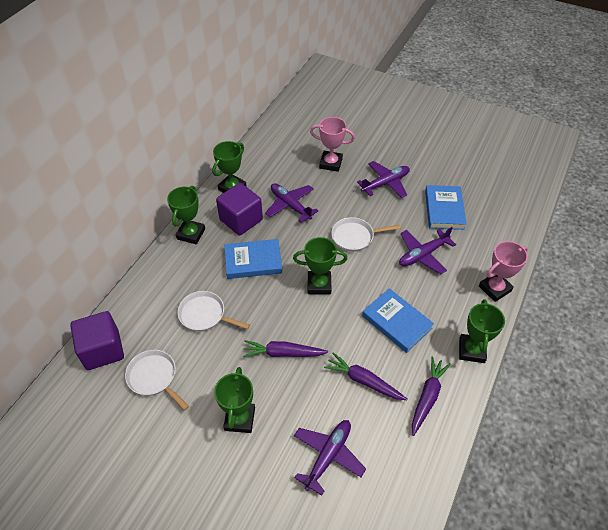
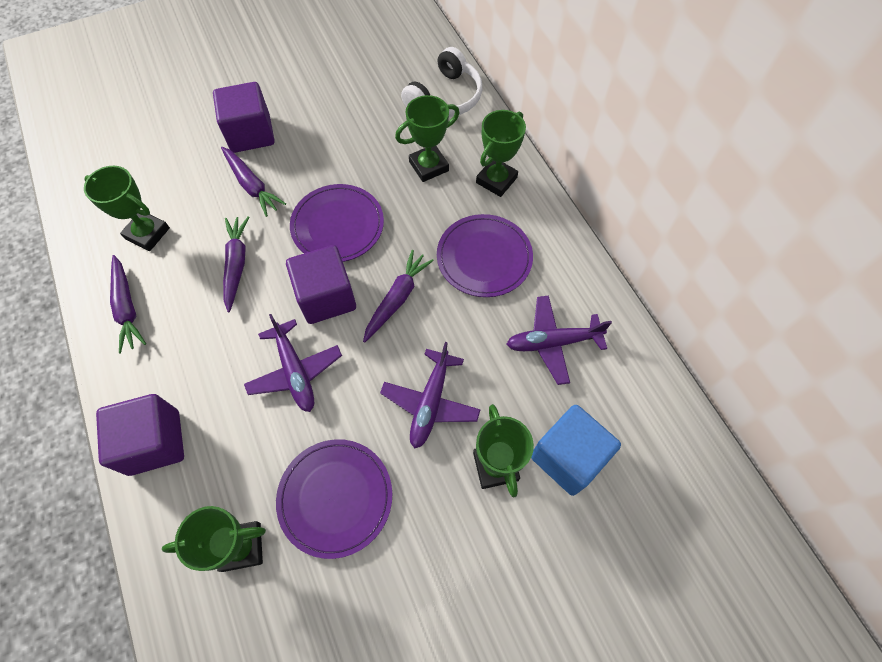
blue book: 3 -> 0
blue cube: 0 -> 1
pink trophy: 2 -> 0
purple carrot: 3 -> 4
purple cube: 2 -> 3
purple plane: 4 -> 3
purple plate: 0 -> 3
white headphones: 0 -> 1
white pan: 3 -> 0

